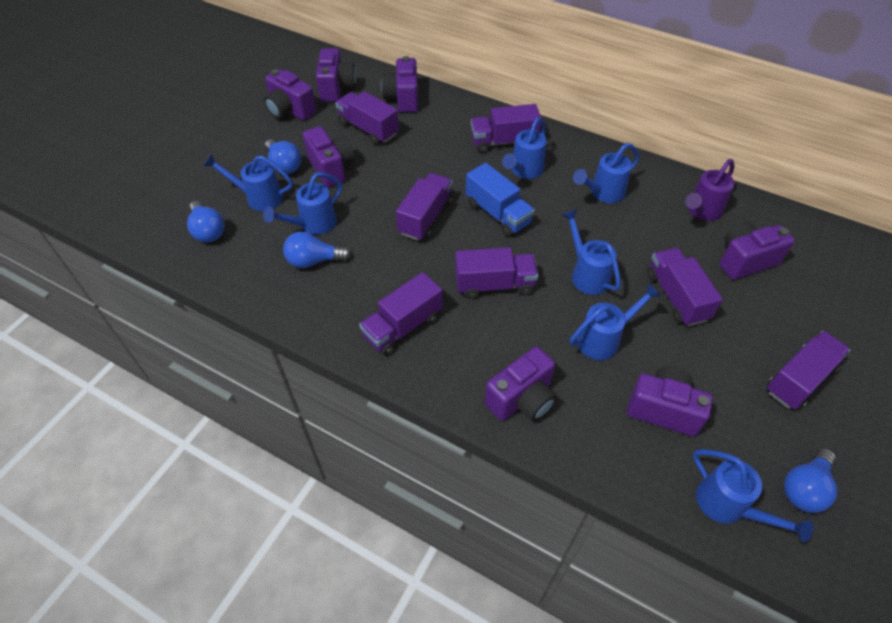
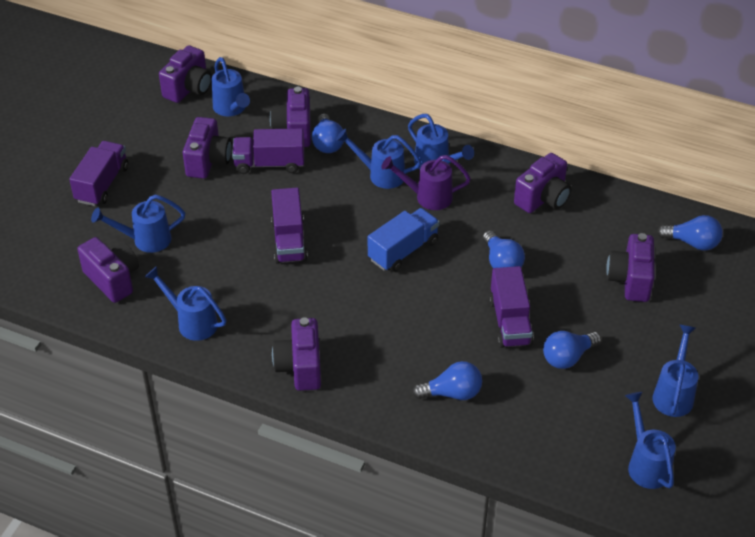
blue light bulb: 4 -> 5
purple truck: 7 -> 4

